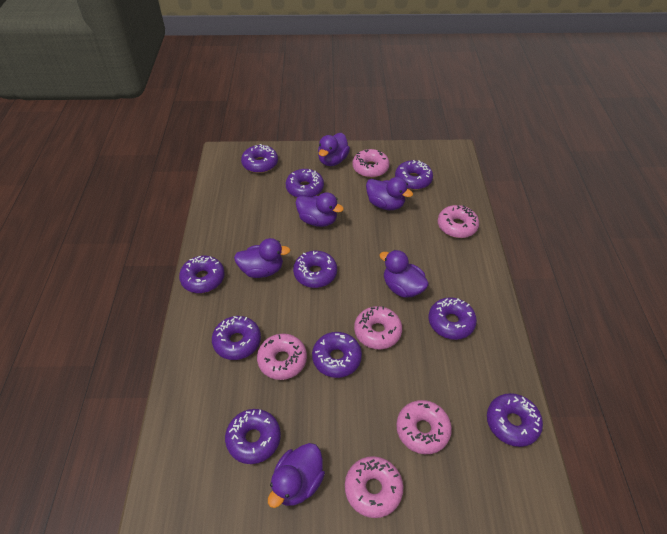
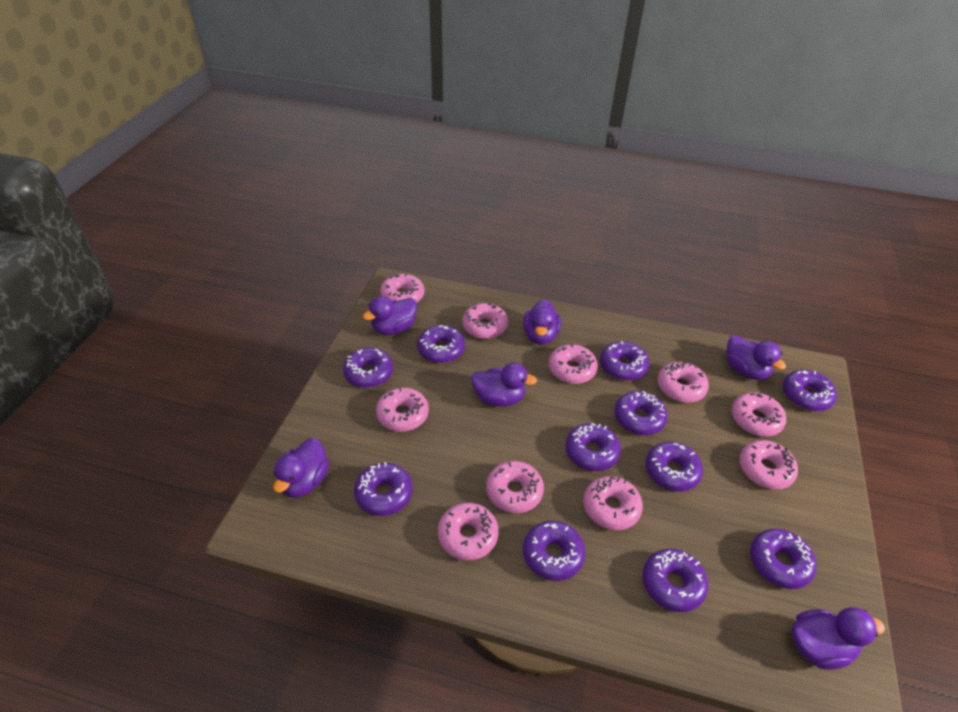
pink donut: 6 -> 10
purple donut: 10 -> 11

